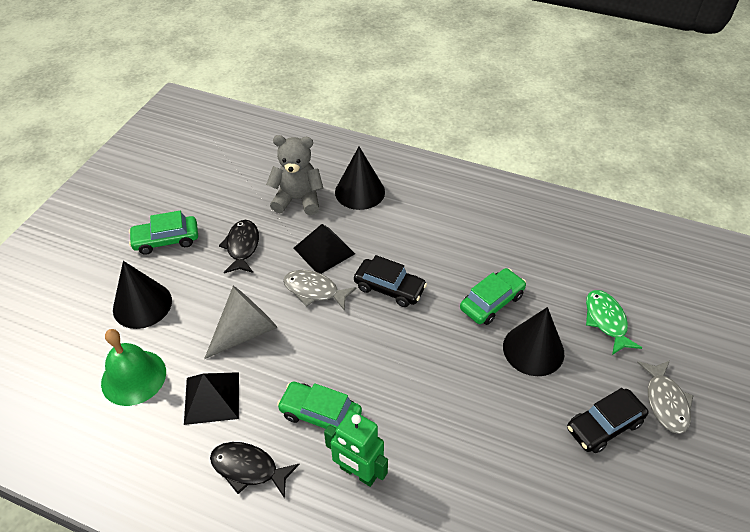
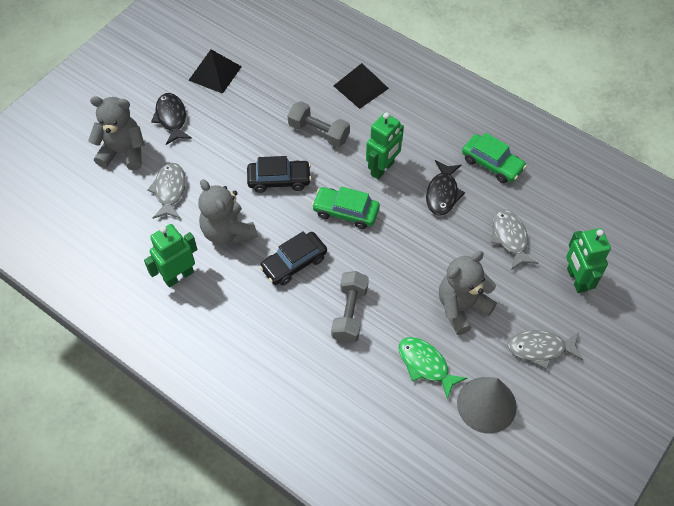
black cone: 3 -> 0
green bell: 1 -> 0
green car: 3 -> 2
green robot: 1 -> 3
grey dumbbell: 0 -> 2
grey fish: 2 -> 3
grey teddy bear: 1 -> 3

